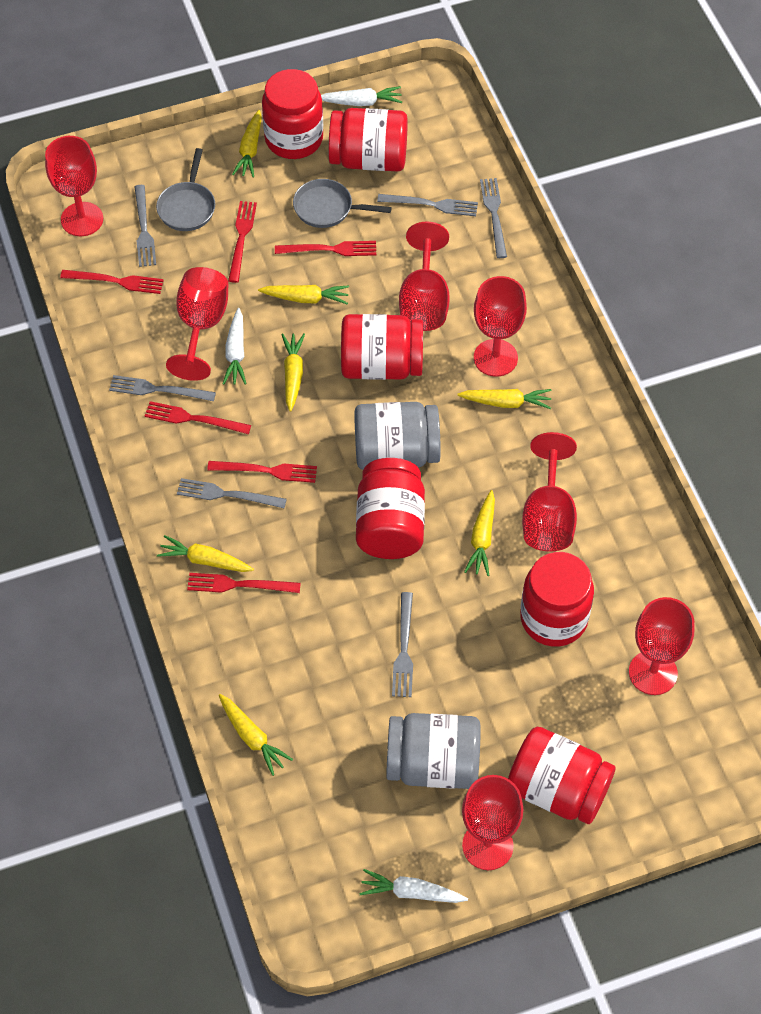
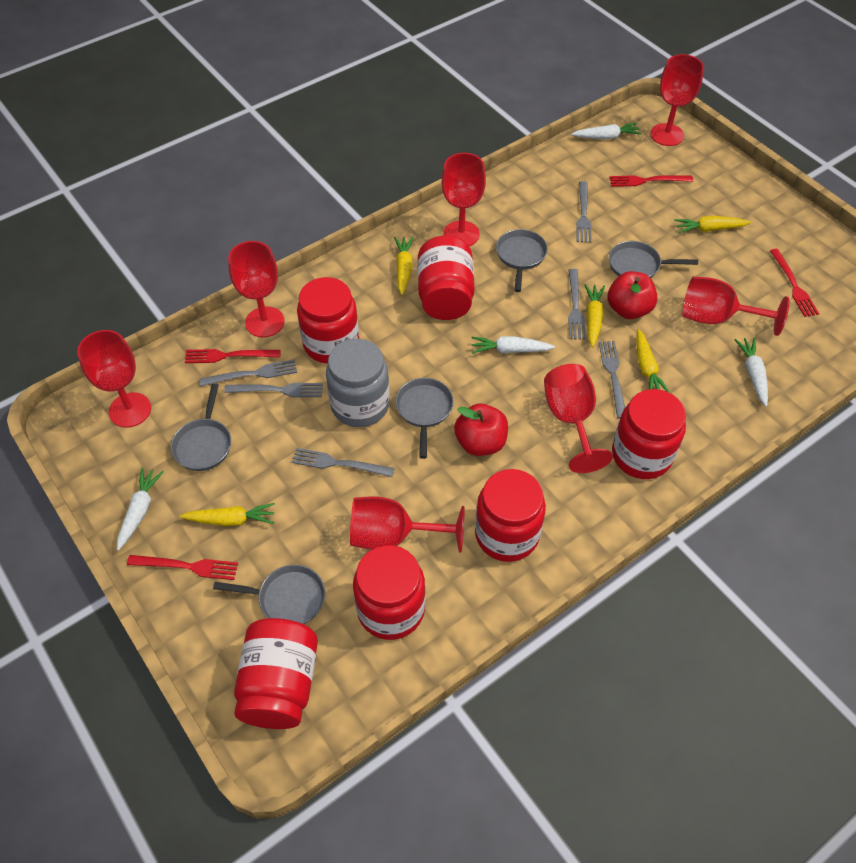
grey jar: 2 -> 1
grey pan: 2 -> 5
red apple: 0 -> 2
red fork: 6 -> 4
white carrot: 3 -> 4
yellow carrot: 7 -> 5

